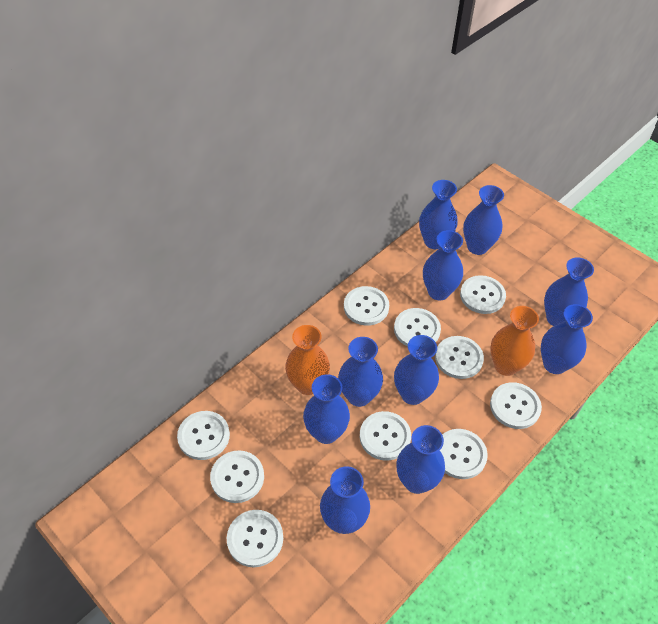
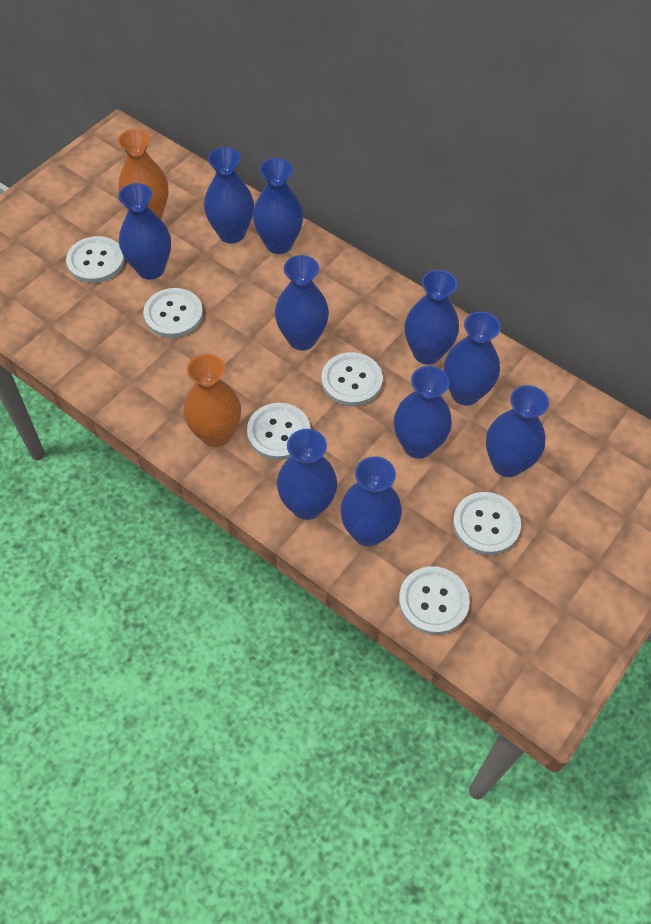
white button: 10 -> 6

